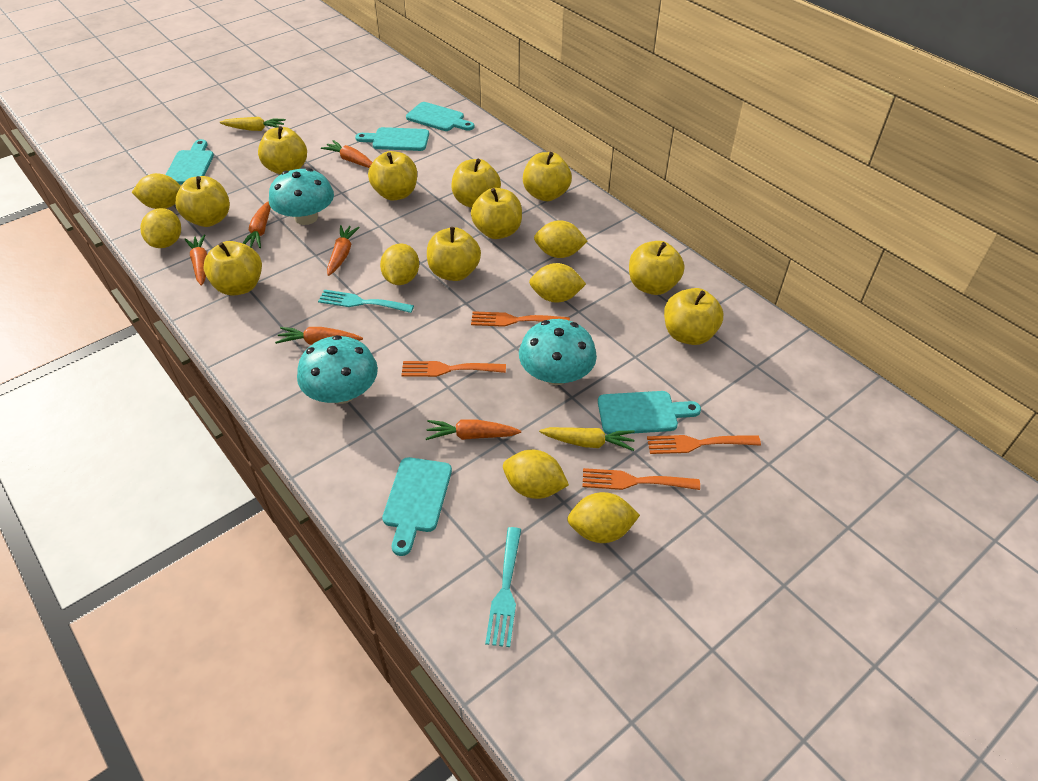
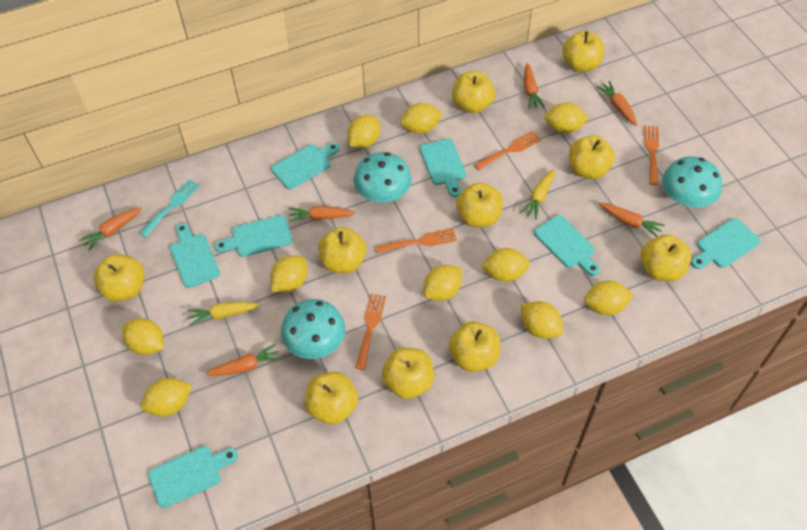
turquoise cutting board: 5 -> 7
turquoise fork: 2 -> 1
yellow lemon: 7 -> 10

